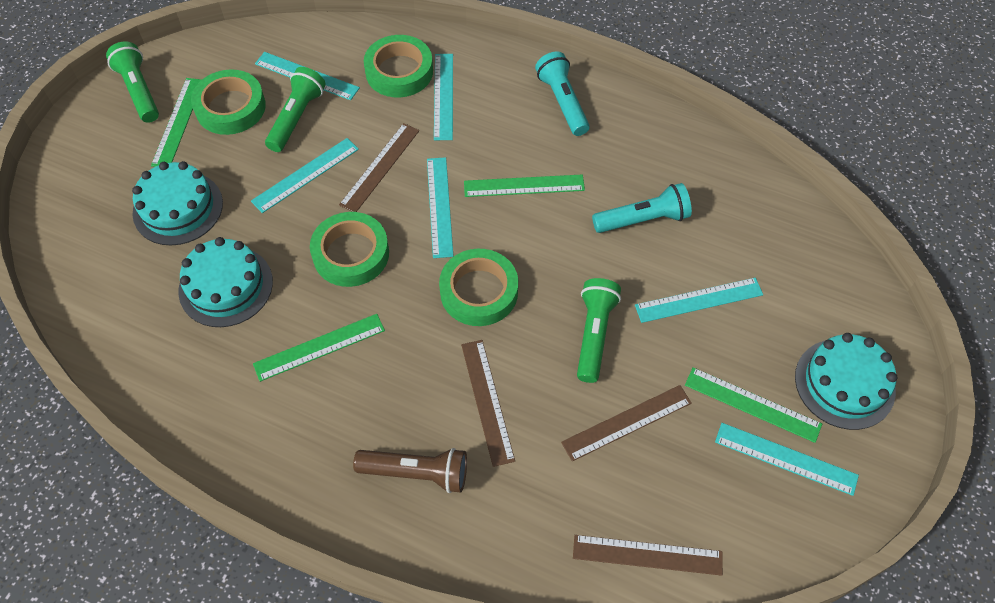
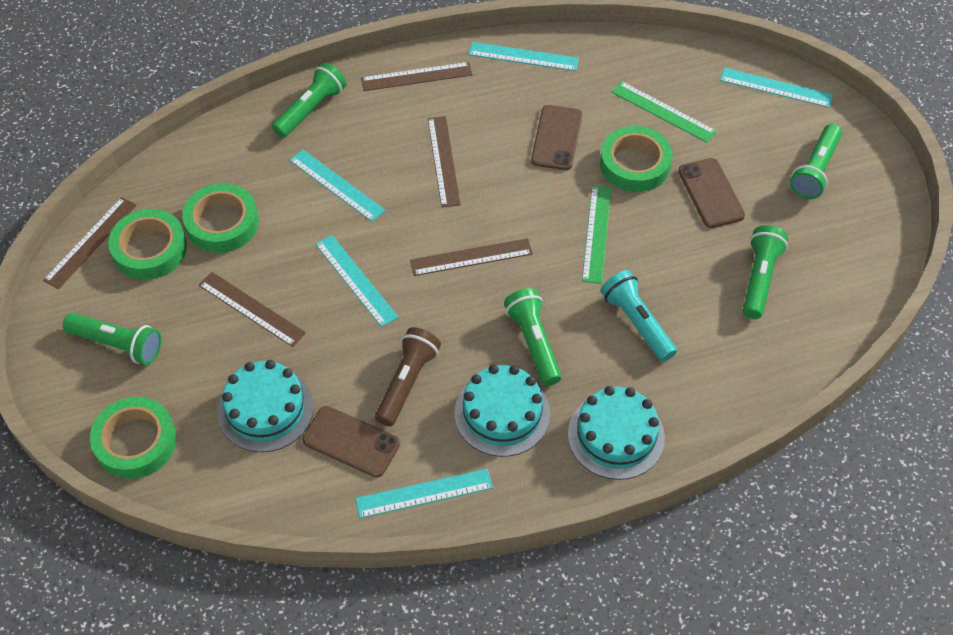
brown phone: 0 -> 3
brown ruler: 4 -> 5
green flashlight: 3 -> 5
green ruler: 4 -> 2
turquoise flashlight: 2 -> 1
turquoise ruler: 6 -> 5

